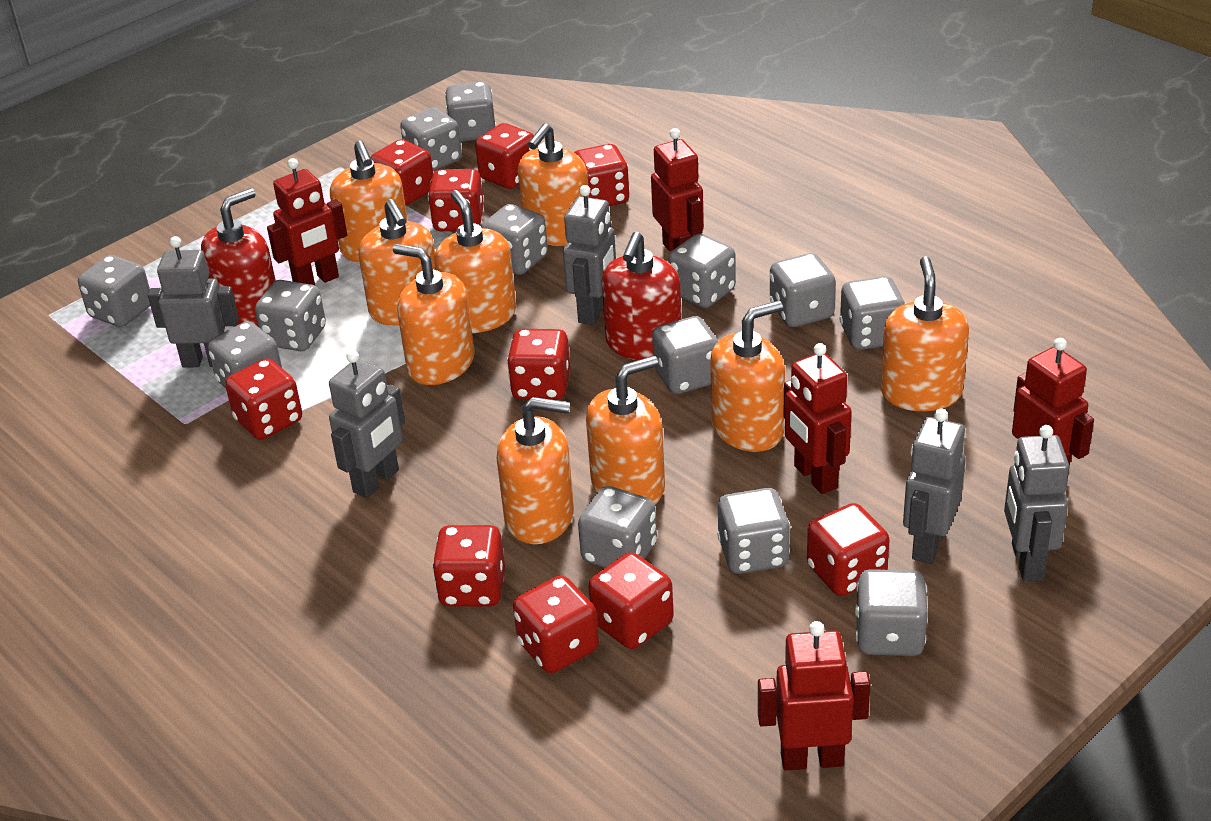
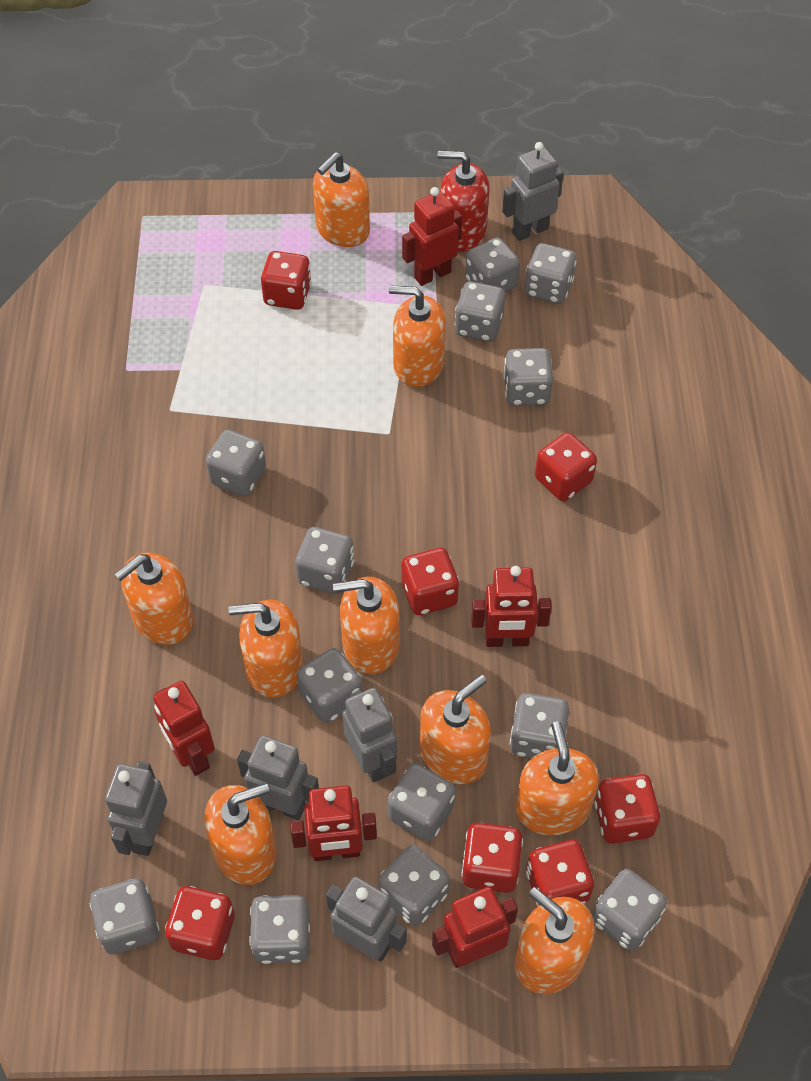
red dice: 10 -> 7
red soap dispenser: 2 -> 1

